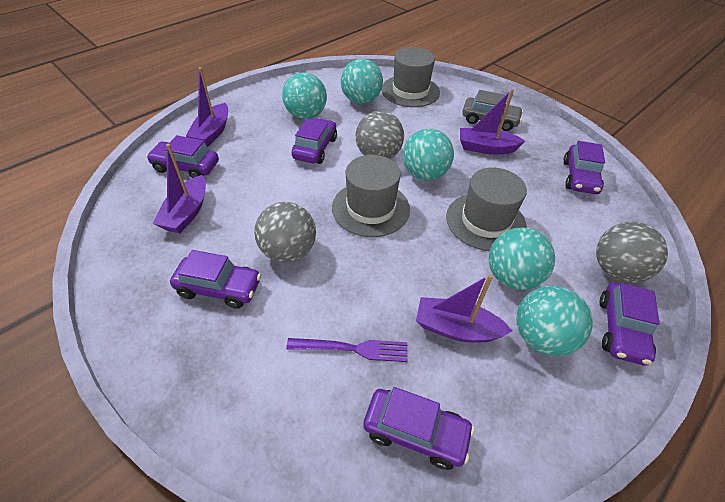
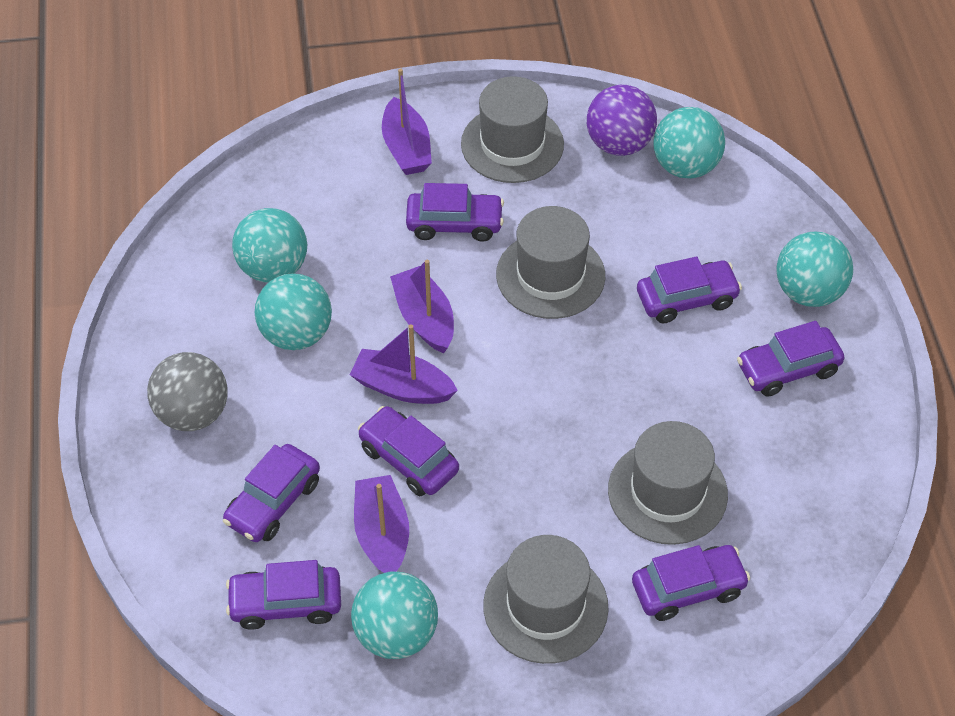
grey ball: 3 -> 1
grey car: 1 -> 0
grey hat: 3 -> 4
purple ball: 0 -> 1
purple car: 6 -> 7
purple fork: 1 -> 0

